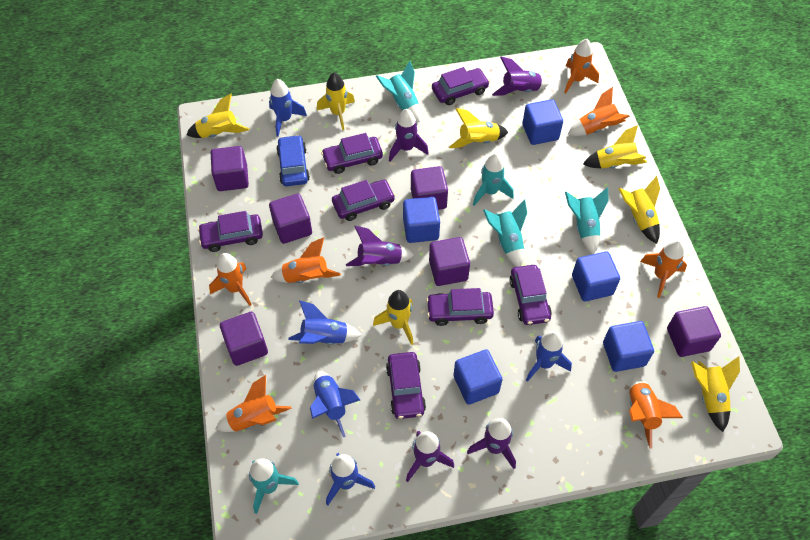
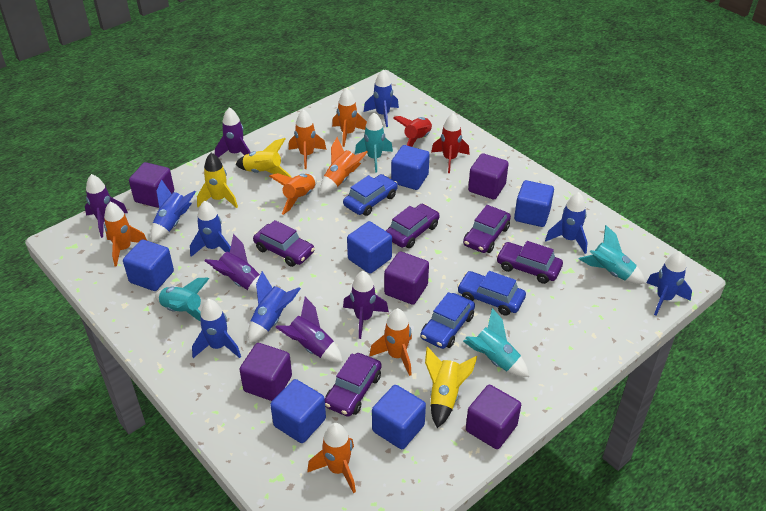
blue car: 1 -> 3
blue cube: 5 -> 6
blue rocket: 5 -> 7
purple car: 7 -> 5
purple cube: 6 -> 5
red rocket: 0 -> 2
turquoise rocket: 5 -> 4
yellow rocket: 7 -> 3

